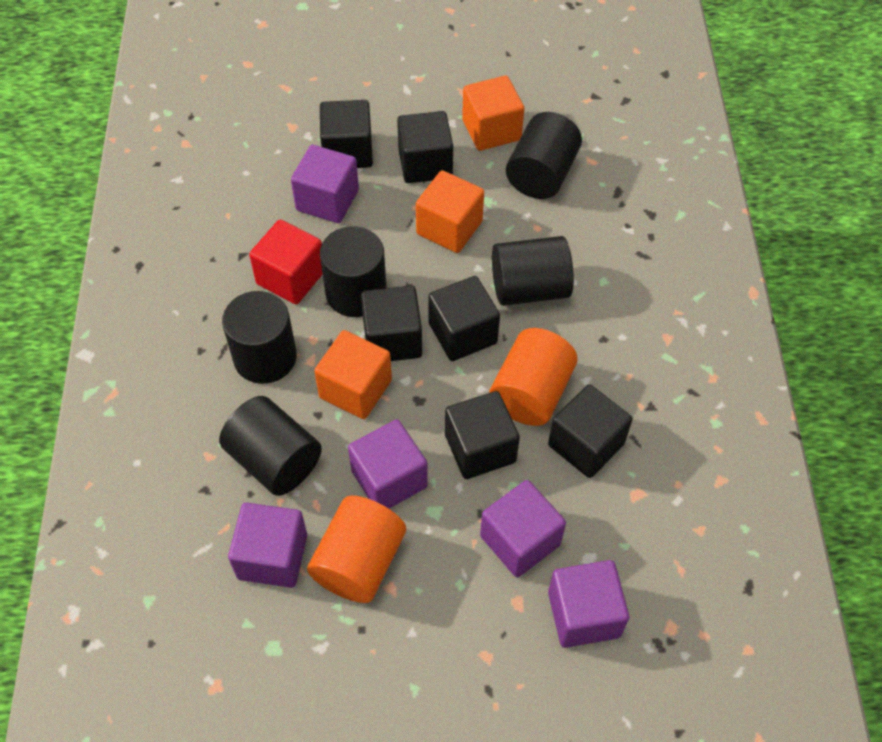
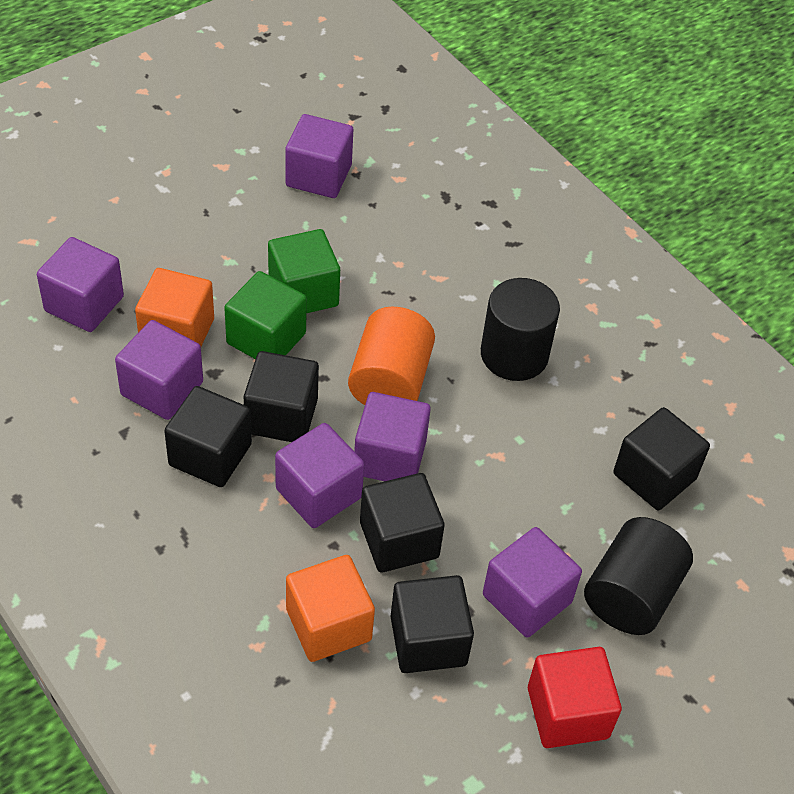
black cube: 6 -> 5
black cylinder: 5 -> 2
green cube: 0 -> 2
orange cube: 3 -> 2
orange cylinder: 2 -> 1
purple cube: 5 -> 6

